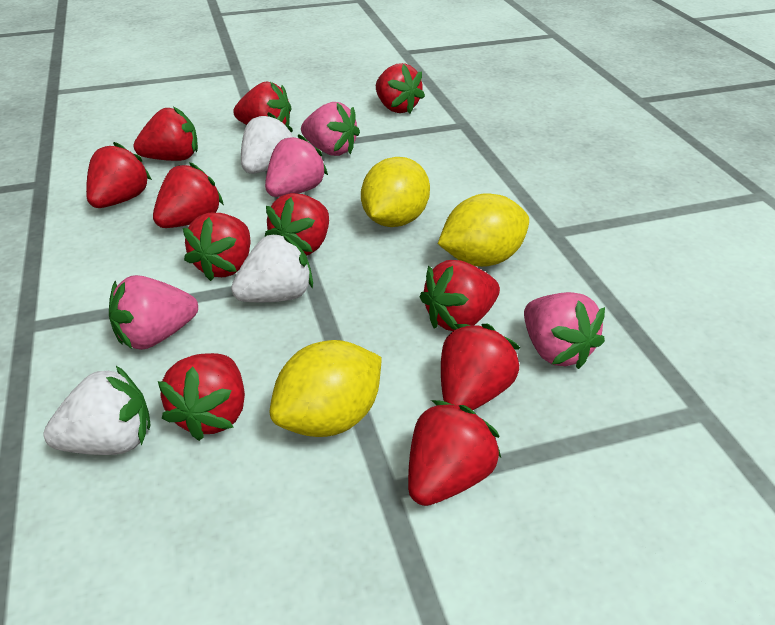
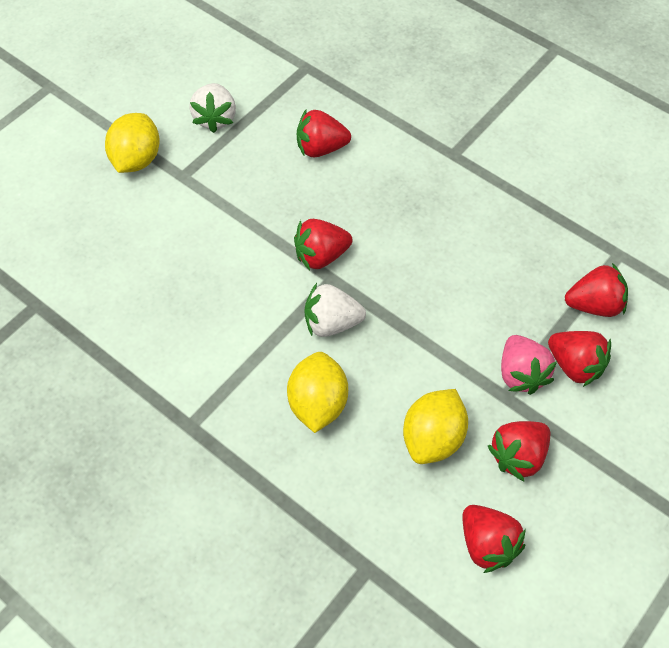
pink strawberry: 4 -> 1
red strawberry: 11 -> 6
white strawberry: 3 -> 2

